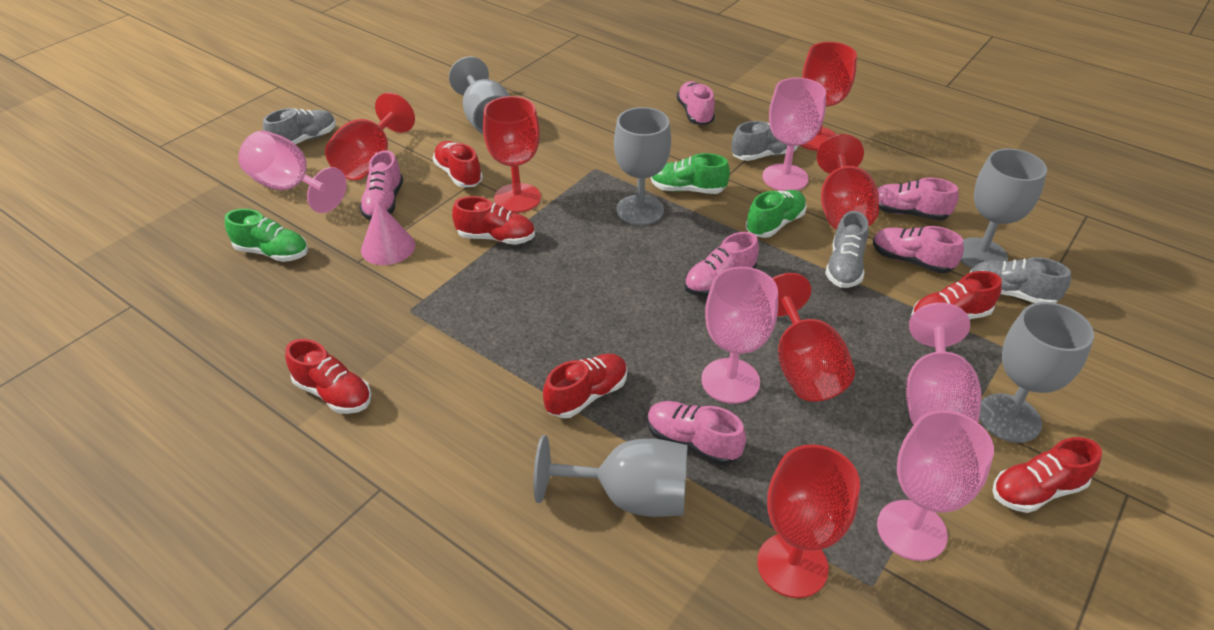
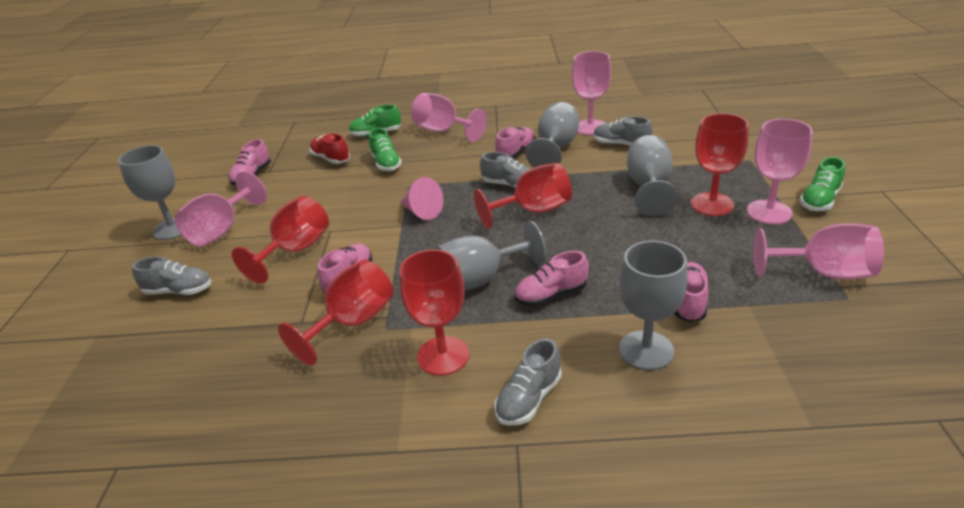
pink shoe: 6 -> 5
red goblet: 6 -> 5
red shoe: 6 -> 1

